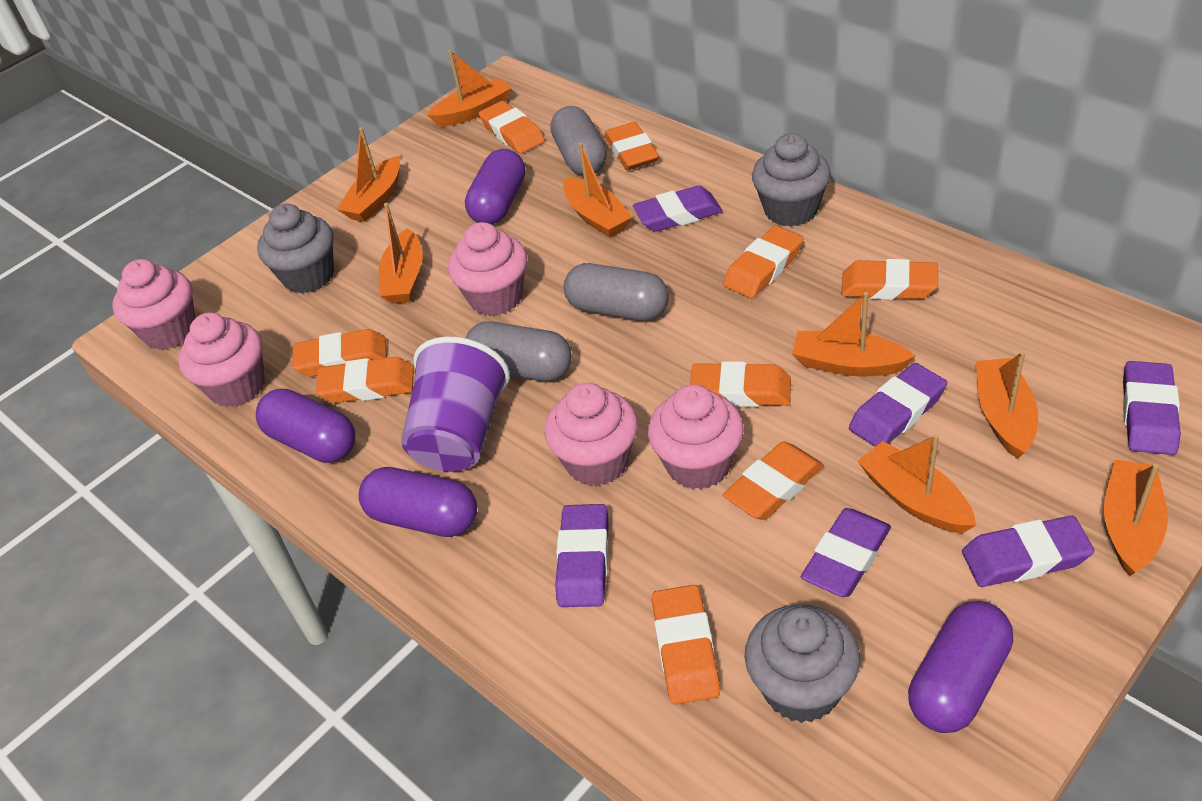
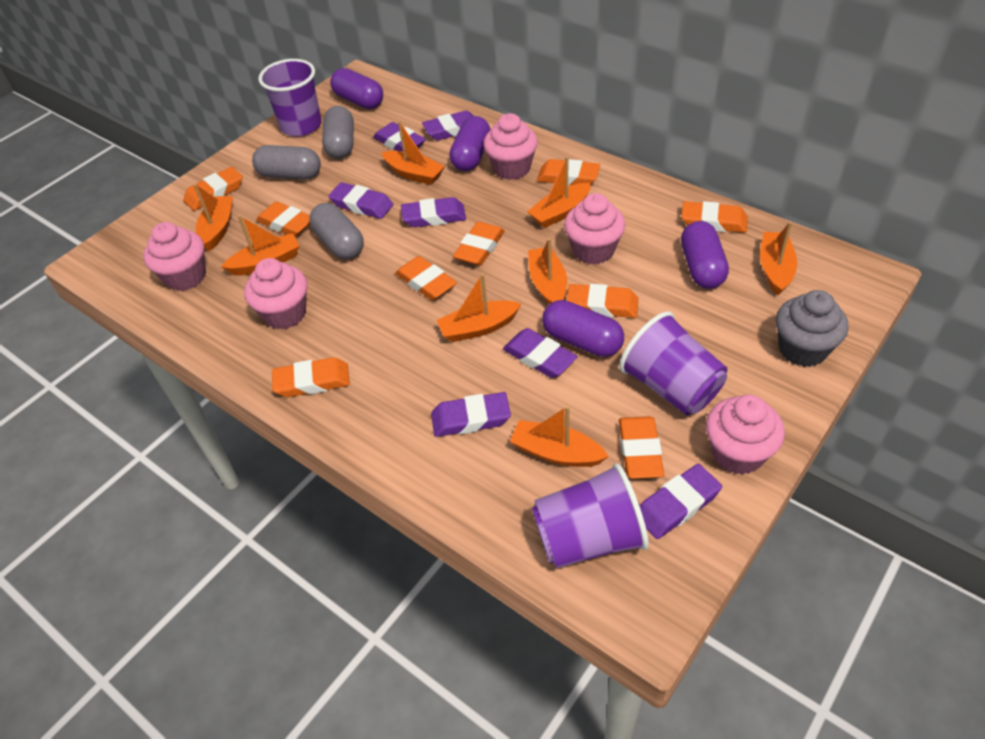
grey cupcake: 3 -> 1
purple cup: 1 -> 3
purple eraser: 6 -> 7

